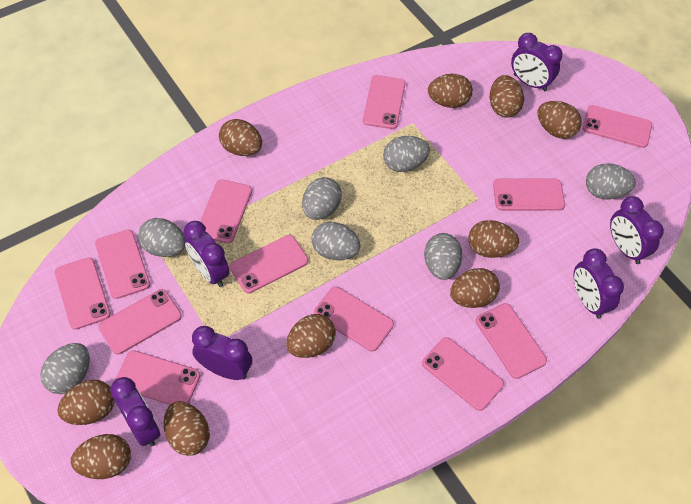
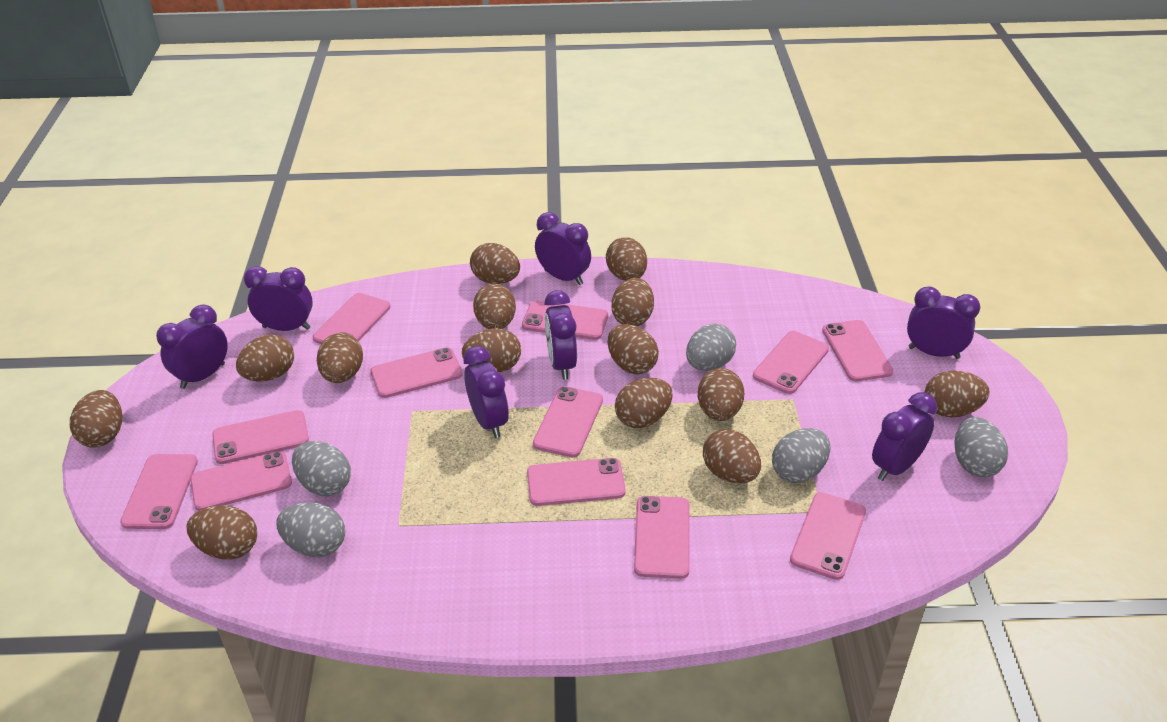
brown egg: 10 -> 14
grey egg: 7 -> 5
purple clock: 6 -> 7

